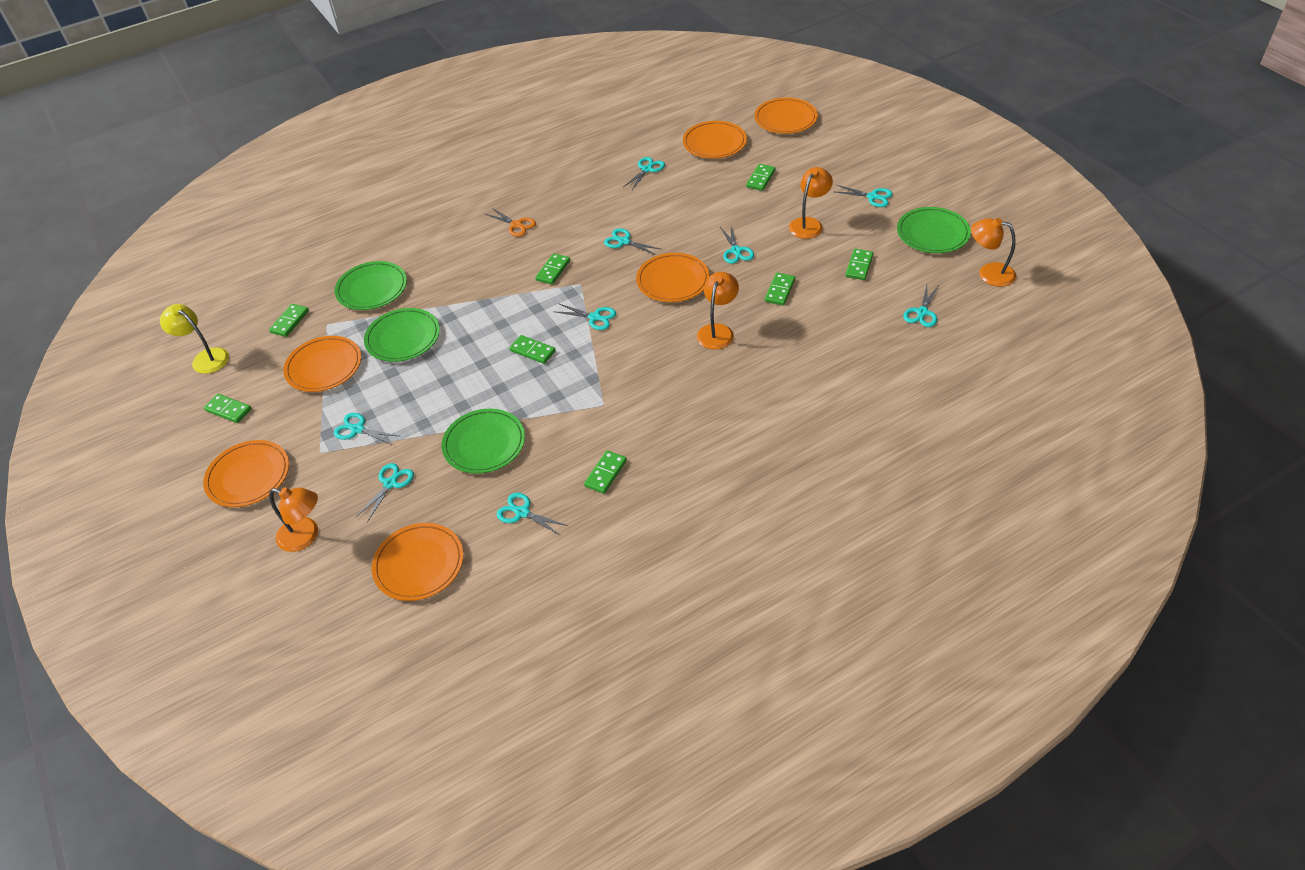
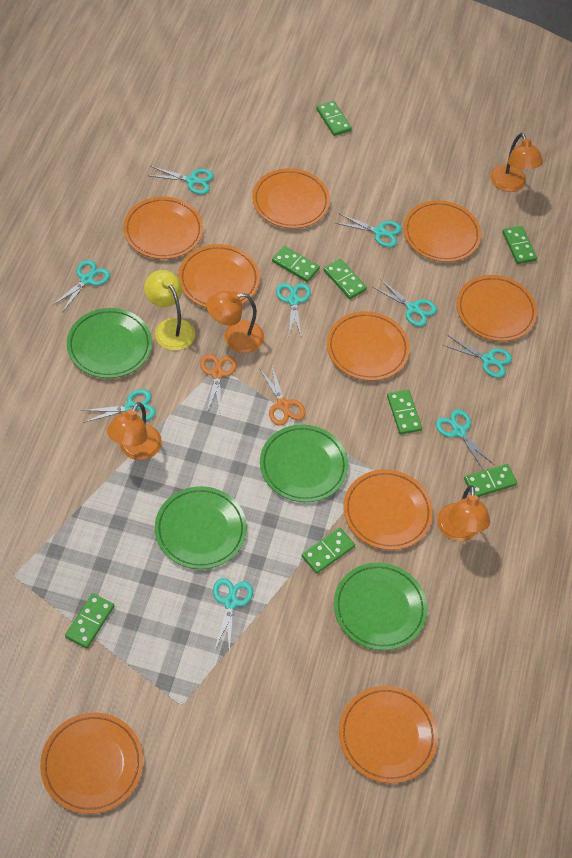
orange plate: 6 -> 9
orange scissors: 1 -> 2

